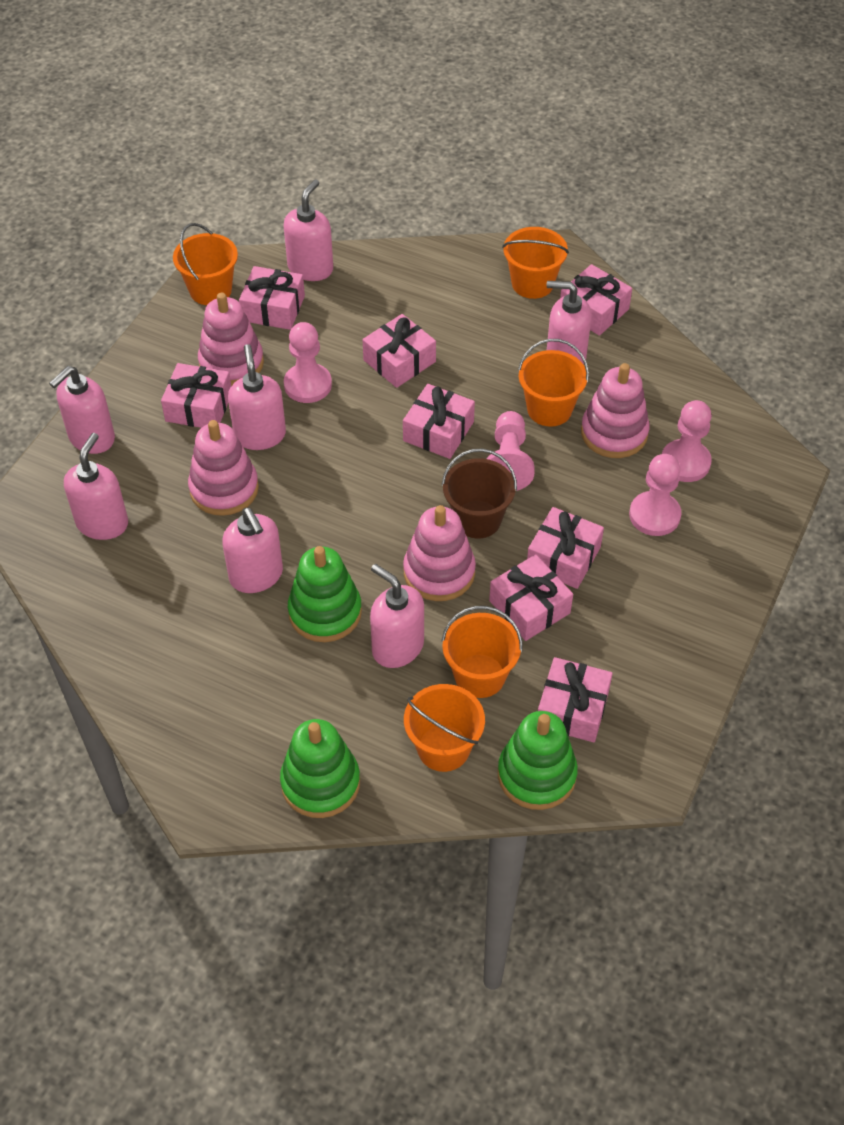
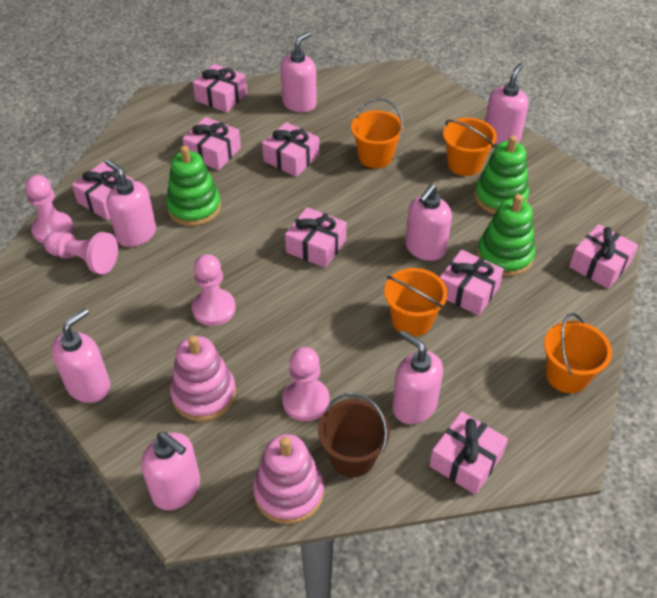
orange bucket: 5 -> 4
pink stacking toy: 4 -> 2

